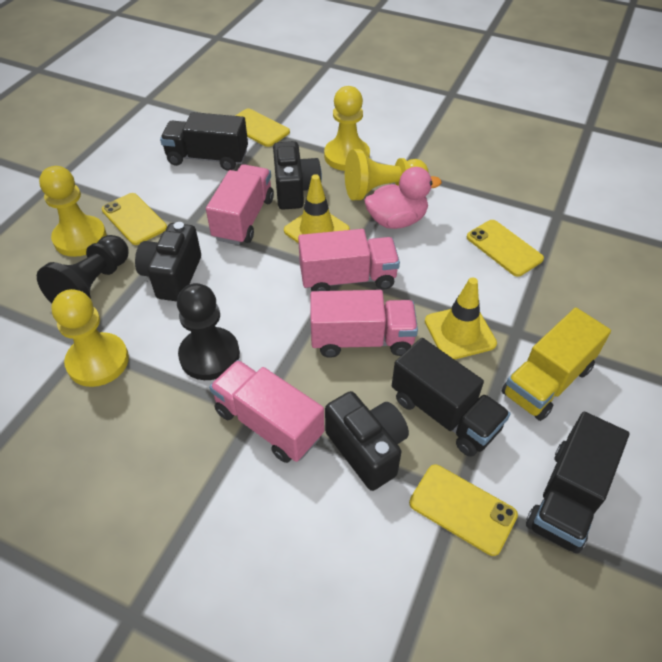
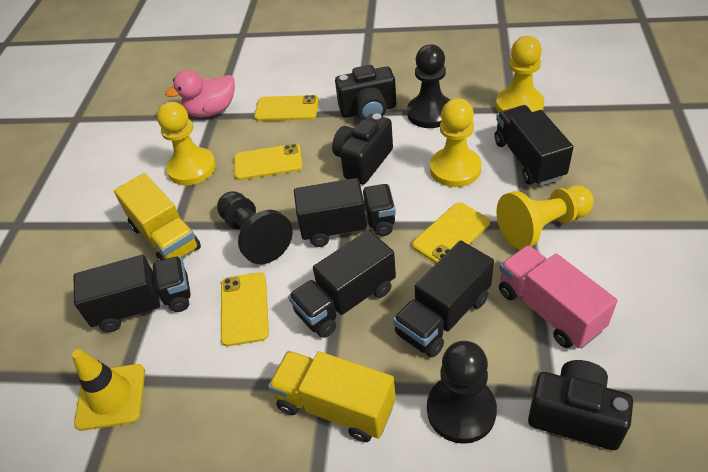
black pawn: 2 -> 3
black truck: 3 -> 5
pink truck: 4 -> 1
yellow traffic cone: 2 -> 1
yellow truck: 1 -> 2

